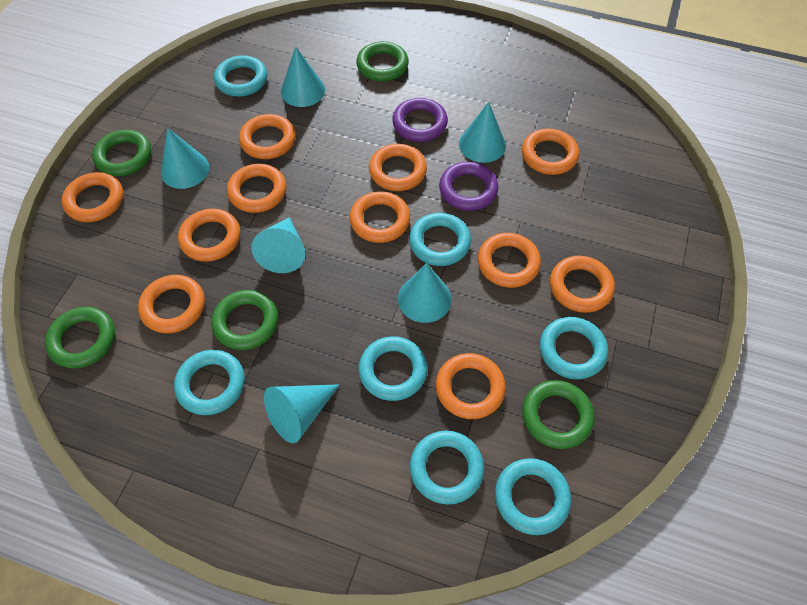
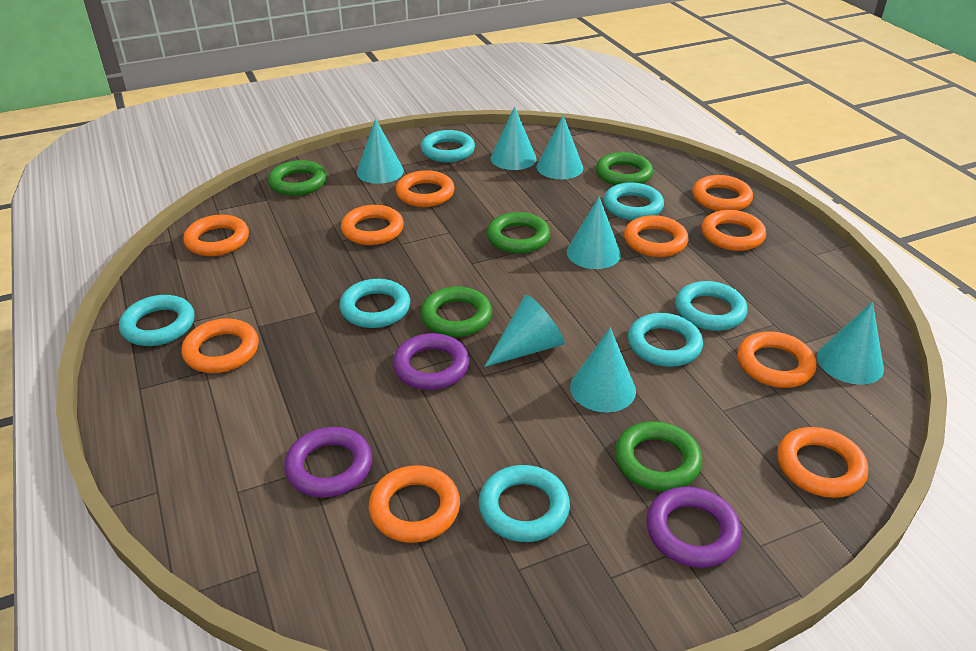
orange ring: 11 -> 10
purple ring: 2 -> 3
turquoise cone: 6 -> 7

